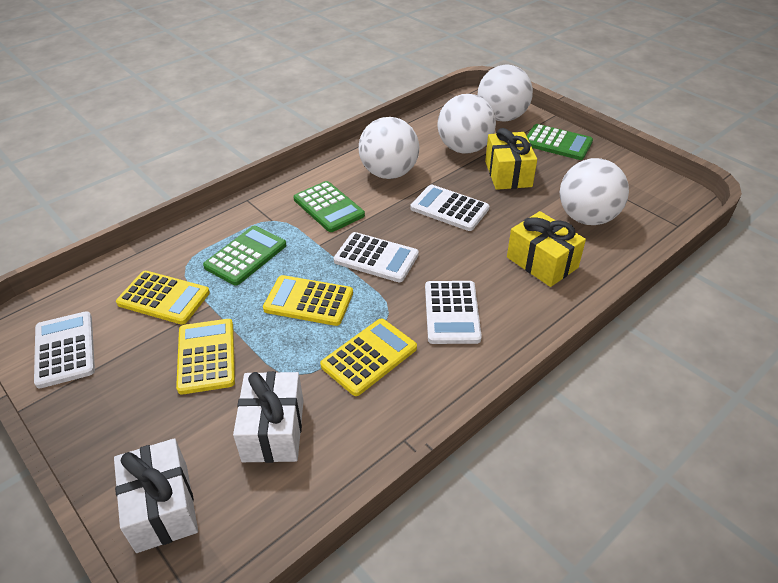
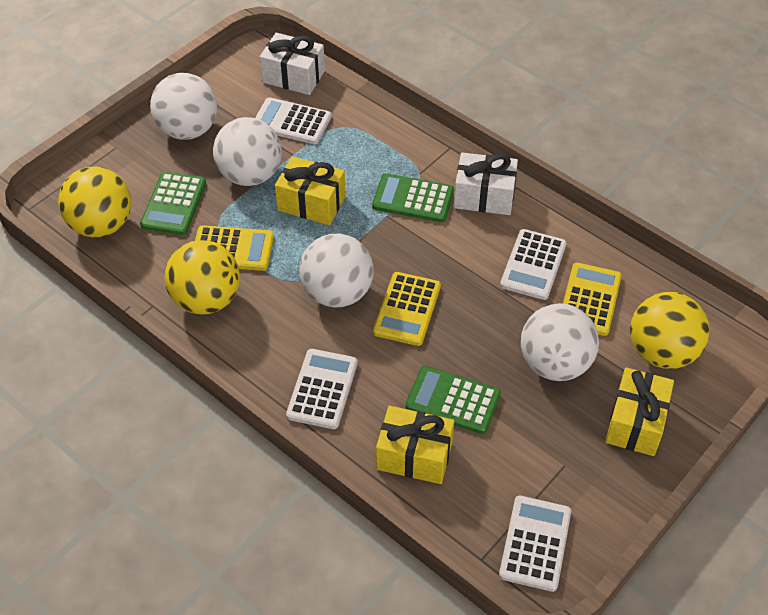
yellow ball: 0 -> 3
yellow calculator: 4 -> 3
yellow gift: 2 -> 3

